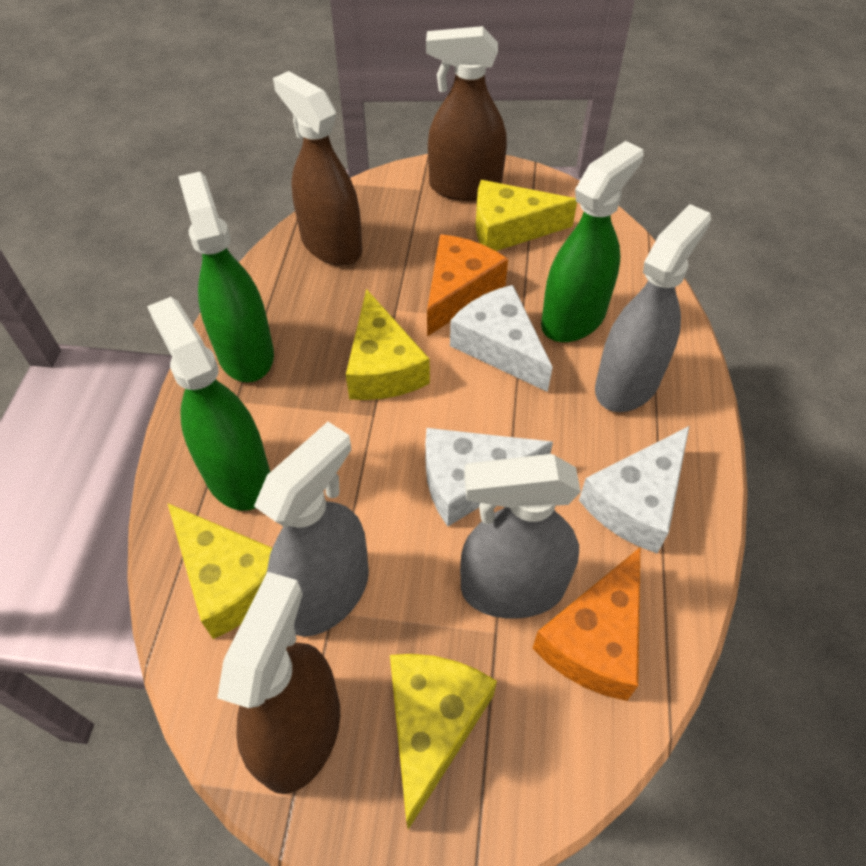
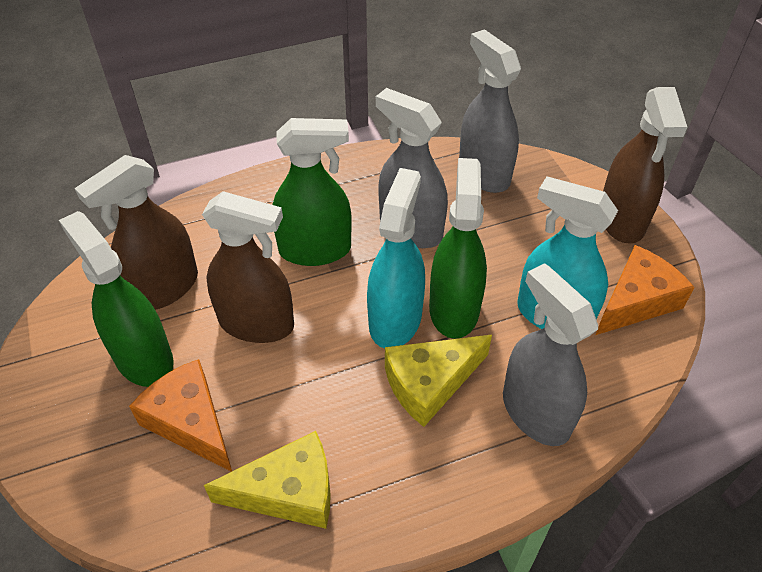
turquoise spray bottle: 0 -> 2
white cheese: 3 -> 0
yellow cheese: 4 -> 2

